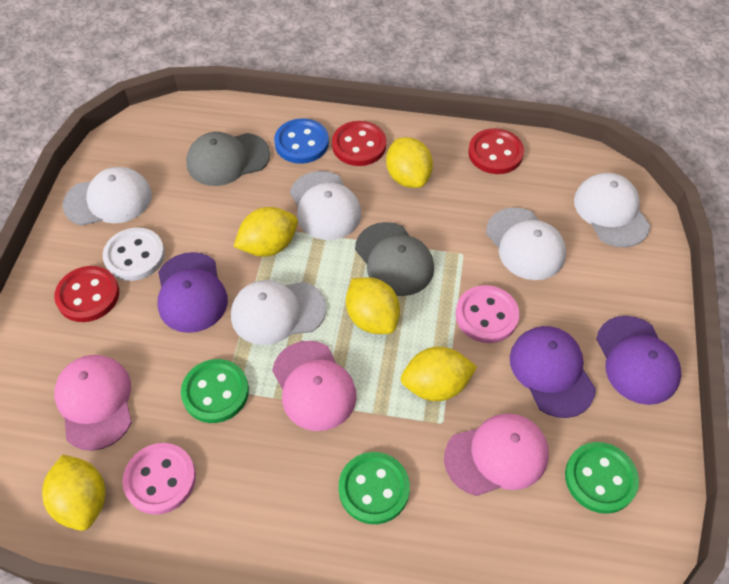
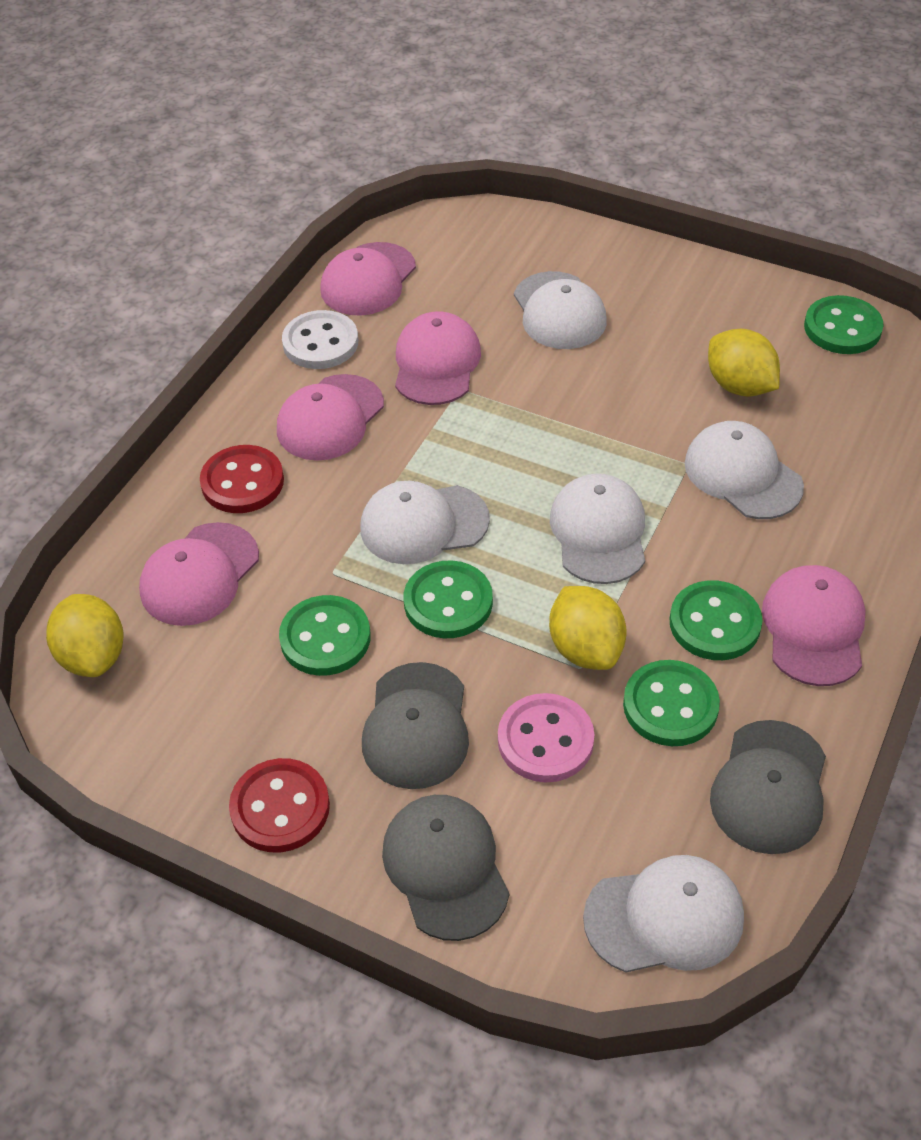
blue button: 1 -> 0
green button: 3 -> 5
grey cap: 2 -> 3
pink button: 2 -> 1
pink cap: 3 -> 5
purple cap: 3 -> 0
red button: 3 -> 2
yellow lemon: 5 -> 3

